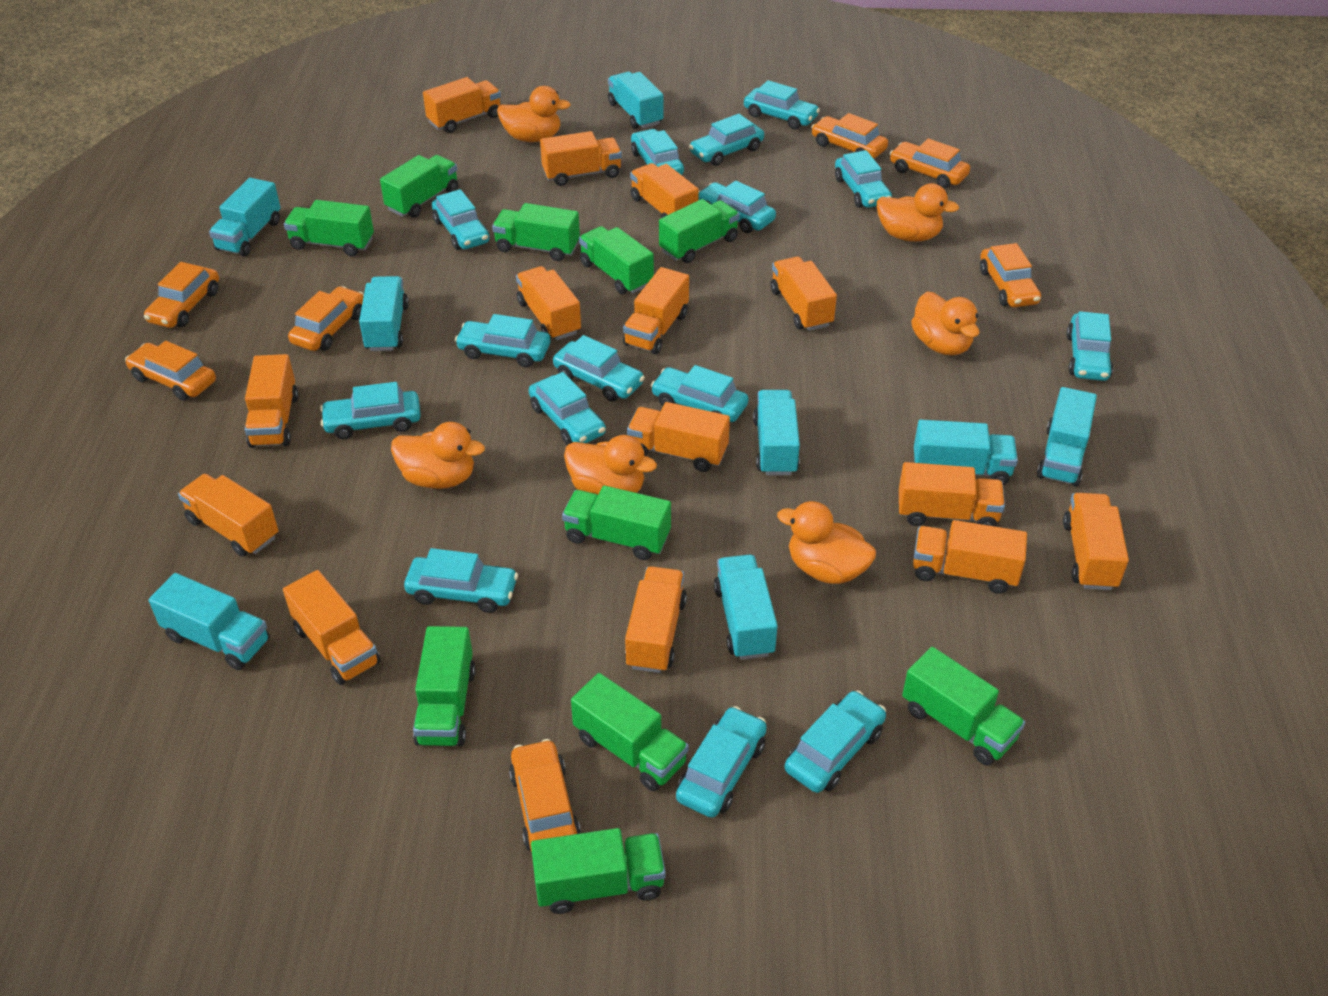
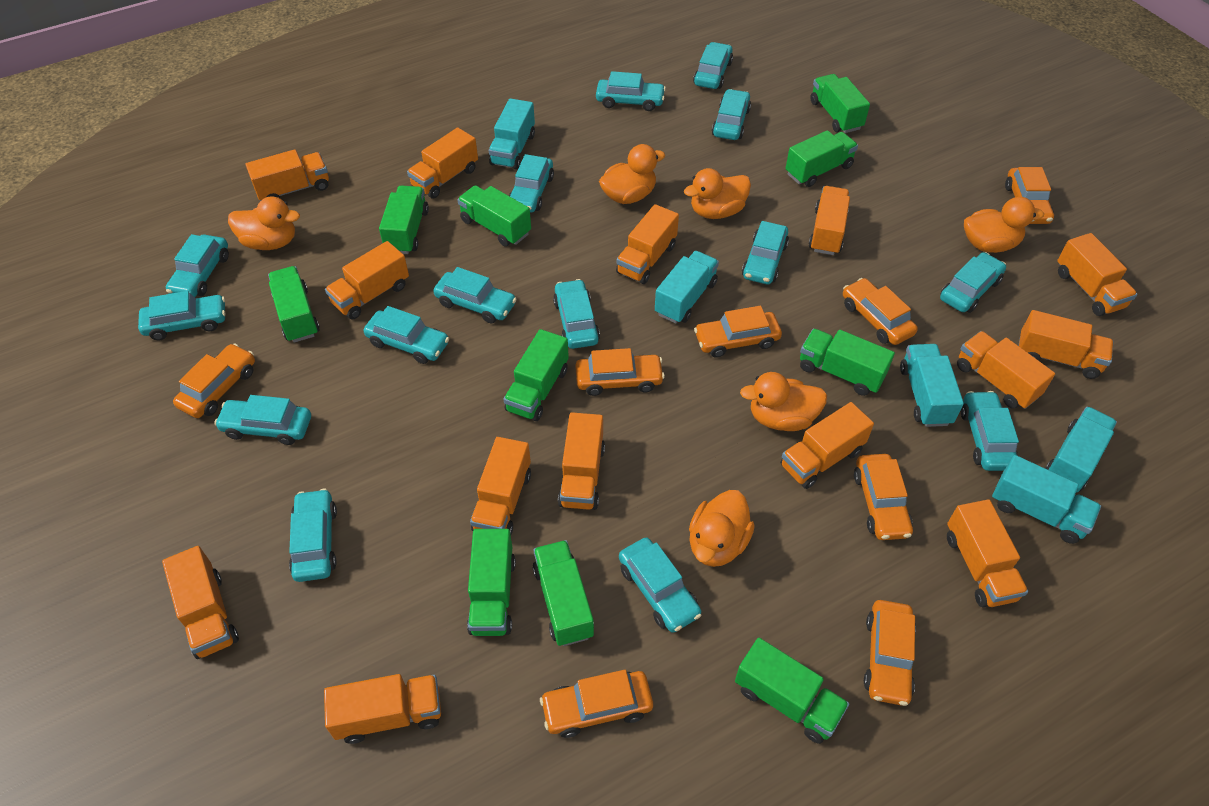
orange car: 7 -> 8
turquoise truck: 8 -> 5

